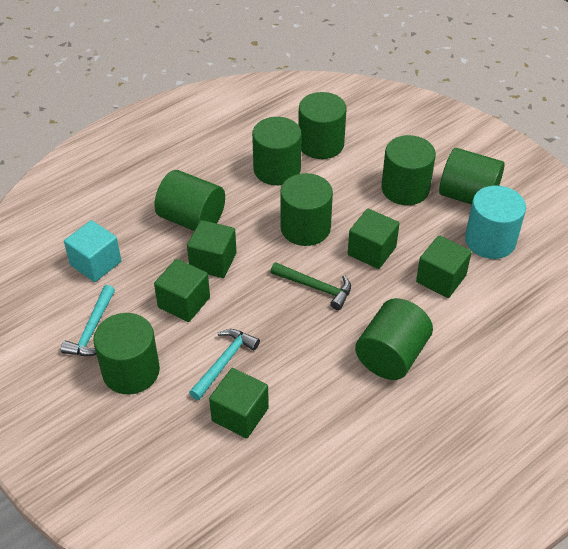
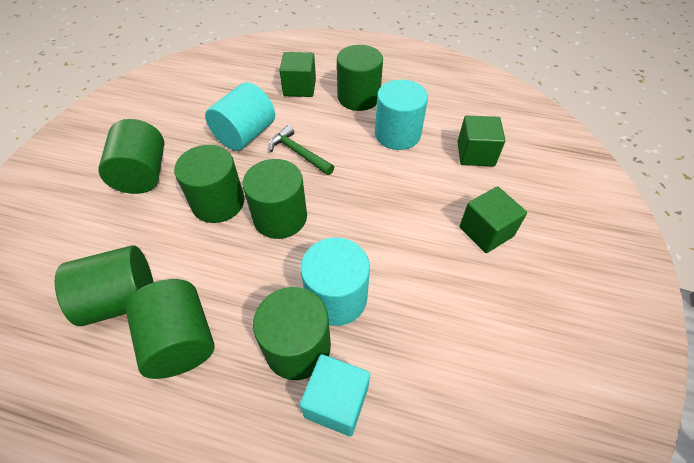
green cube: 5 -> 3
green cylinder: 8 -> 7
turquoise cylinder: 1 -> 3
turquoise hammer: 2 -> 0

